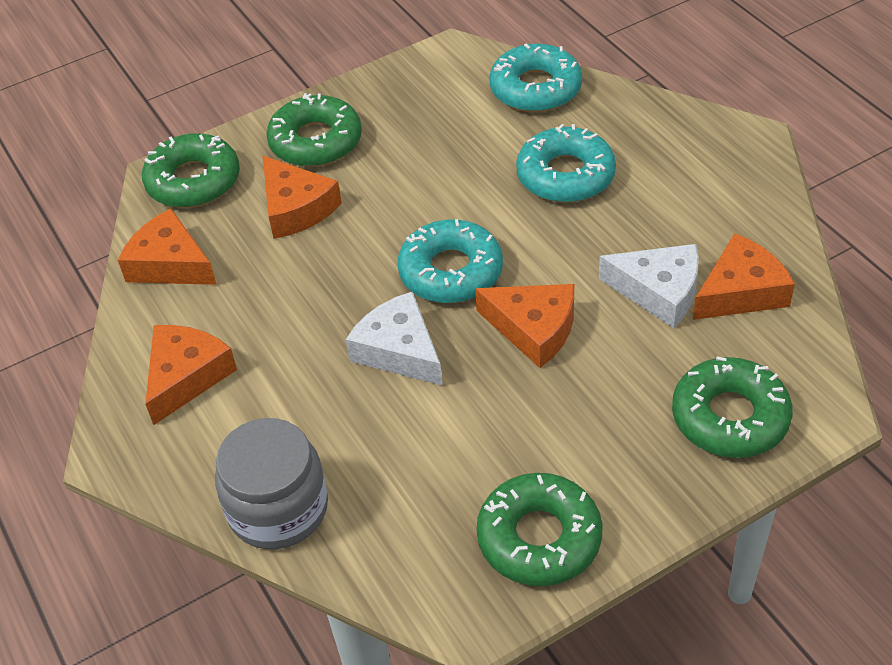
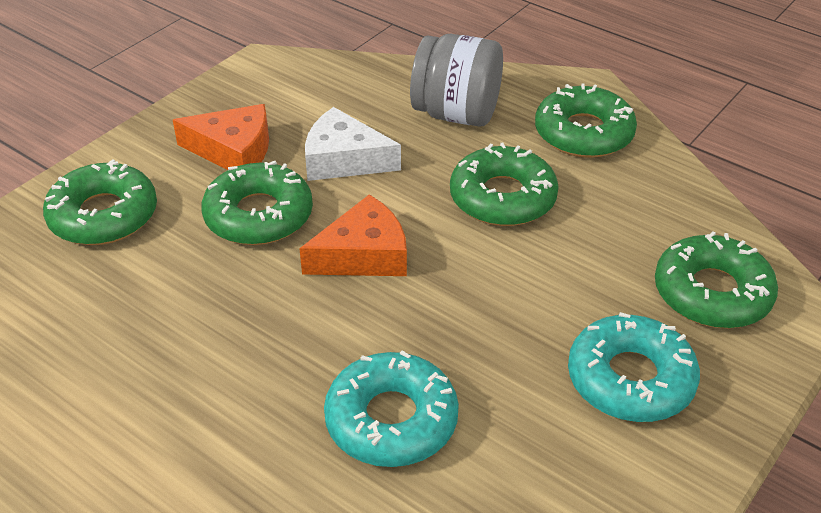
green donut: 4 -> 5
orange cheese: 5 -> 2
turquoise donut: 3 -> 2
white cheese: 2 -> 1

